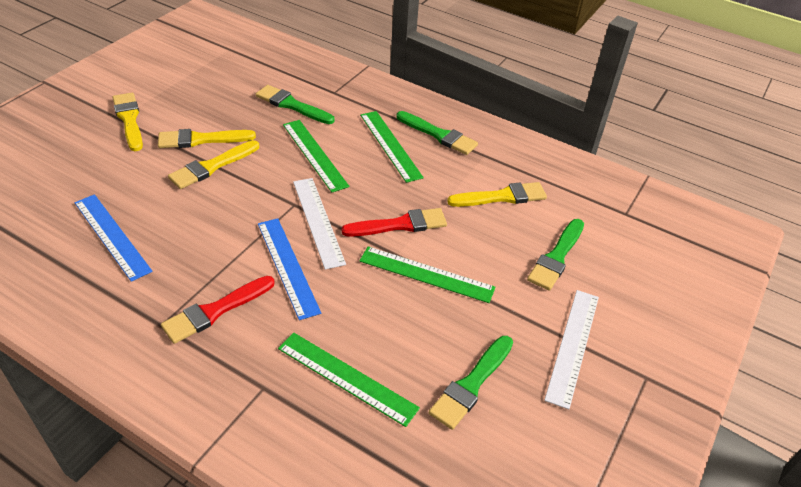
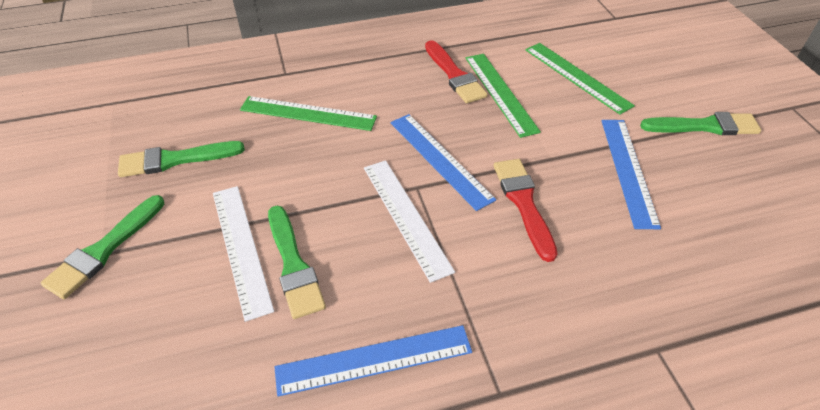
blue ruler: 2 -> 3
green ruler: 4 -> 3
yellow brush: 4 -> 0

